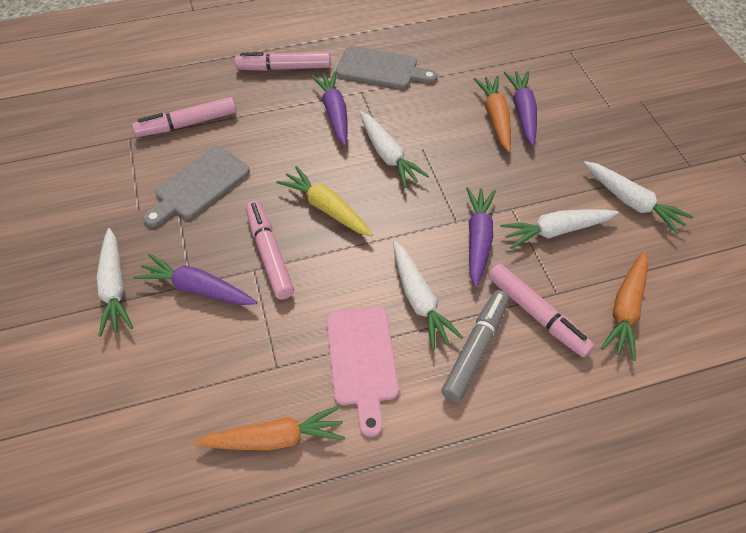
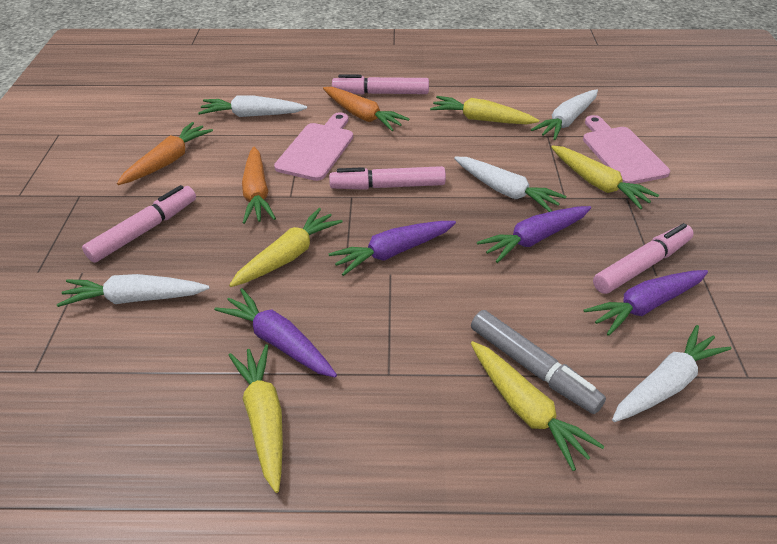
grey cutting board: 2 -> 0
pink cutting board: 1 -> 2
yellow carrot: 1 -> 5

